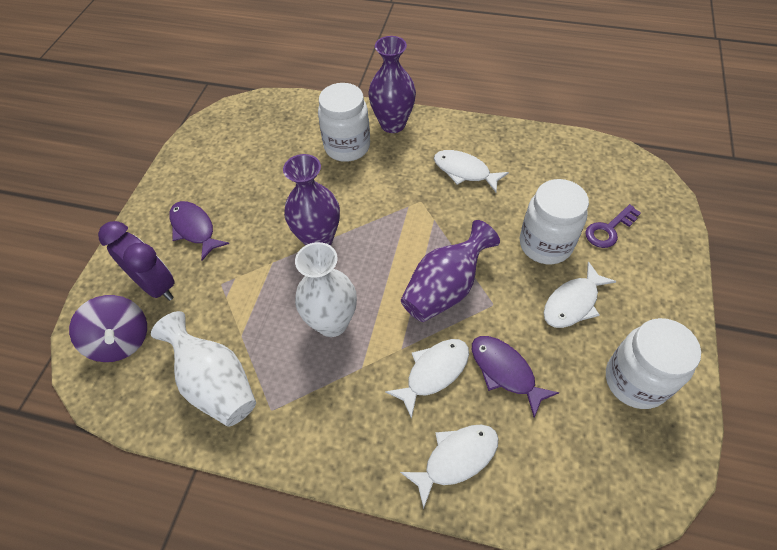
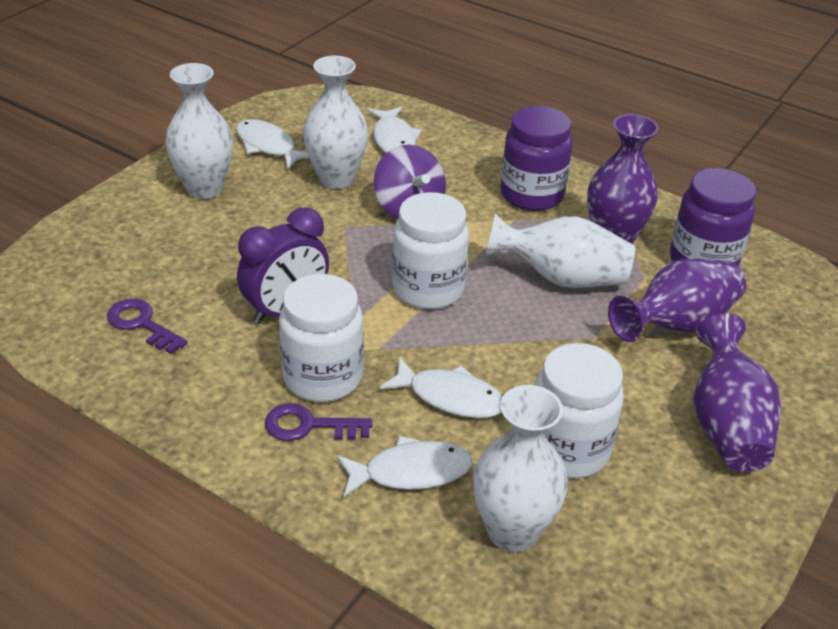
purple fish: 2 -> 0
purple jar: 0 -> 2
purple key: 1 -> 2
white vase: 2 -> 4

